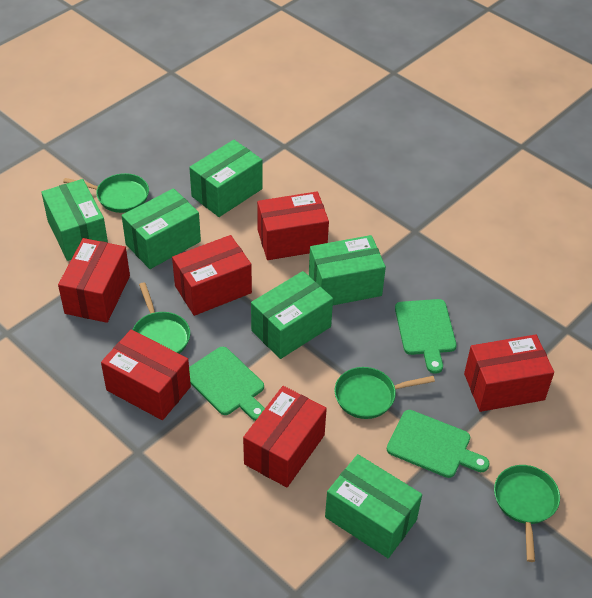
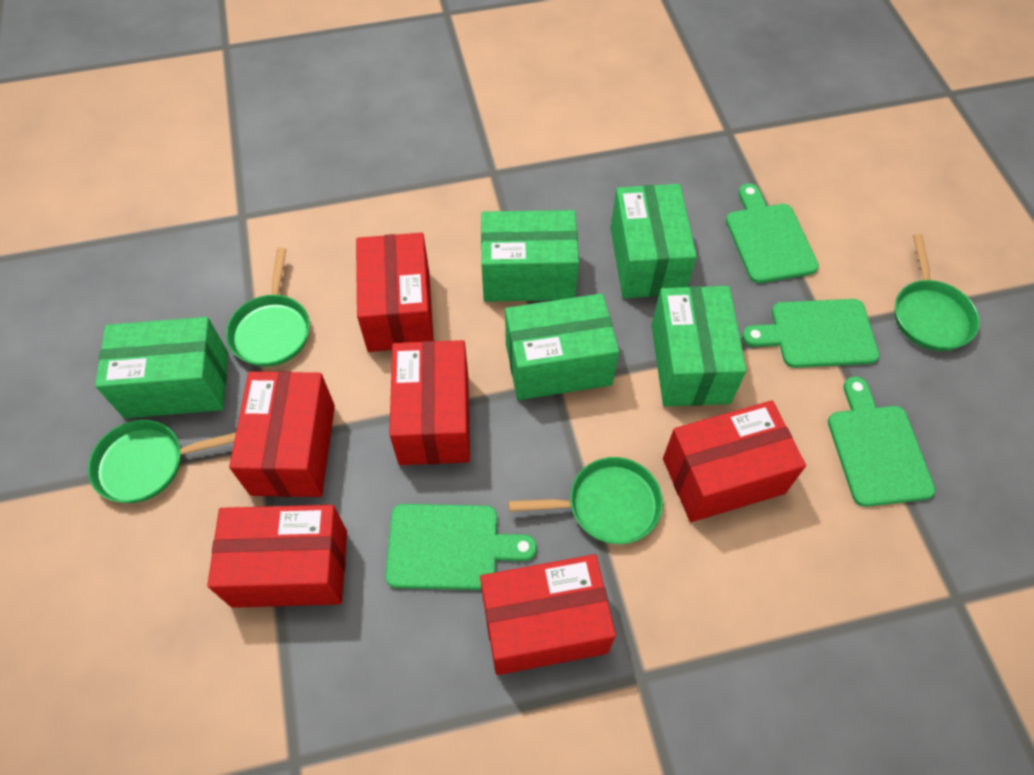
green box: 6 -> 5
green cutting board: 3 -> 4

